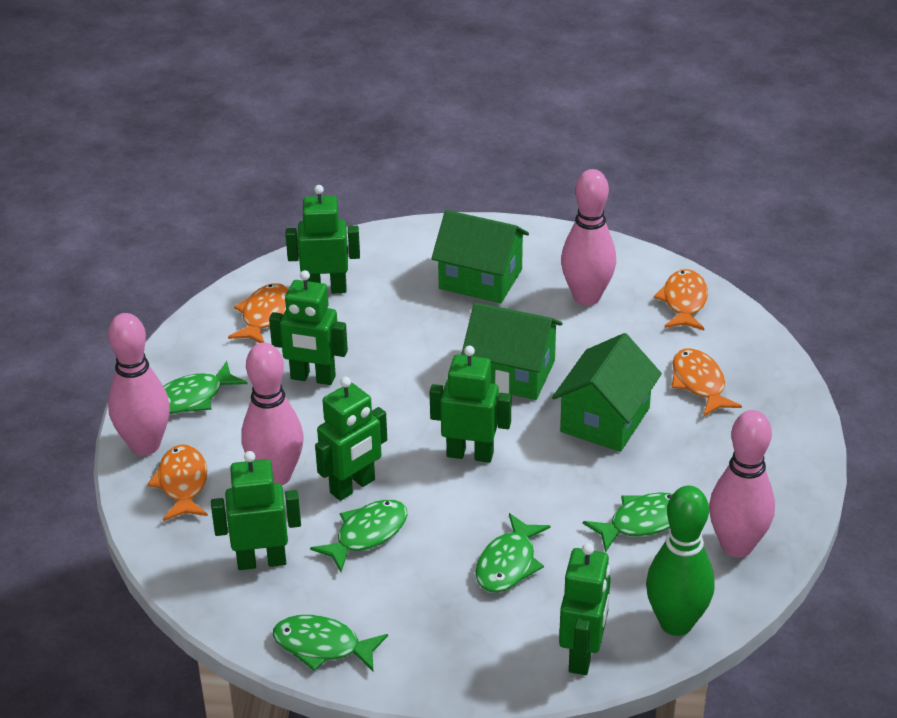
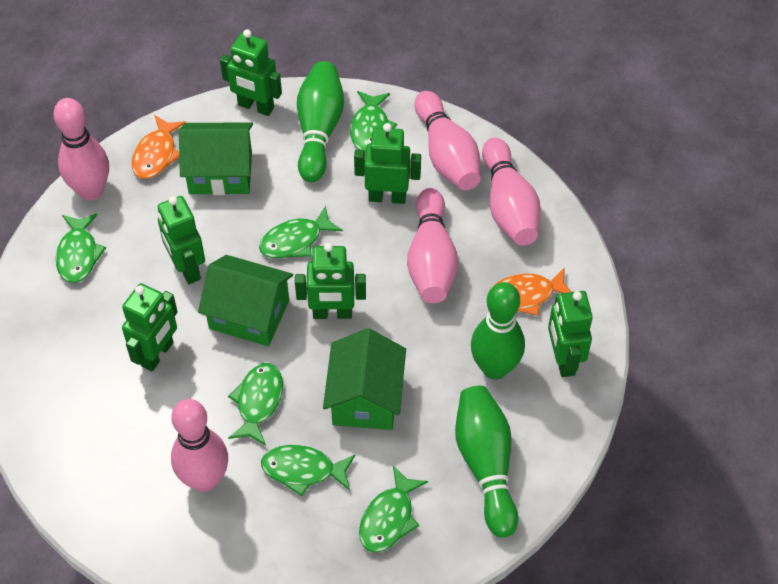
green bowling pin: 1 -> 3
green fish: 5 -> 6
orange fish: 4 -> 2
pink bowling pin: 4 -> 5

